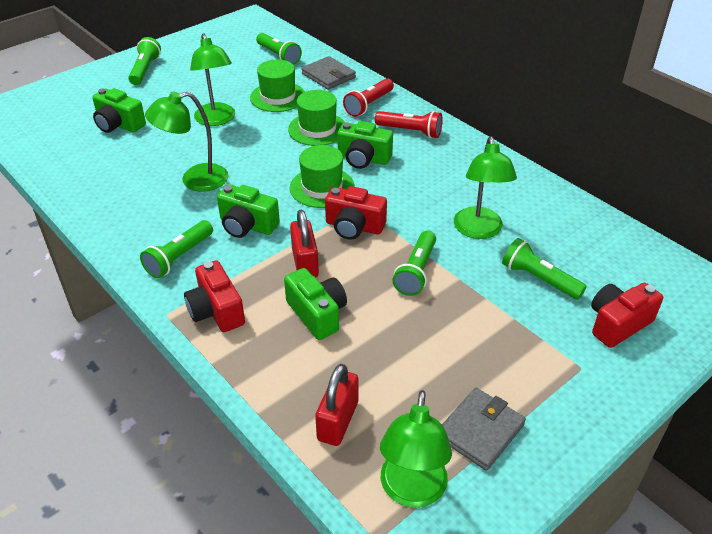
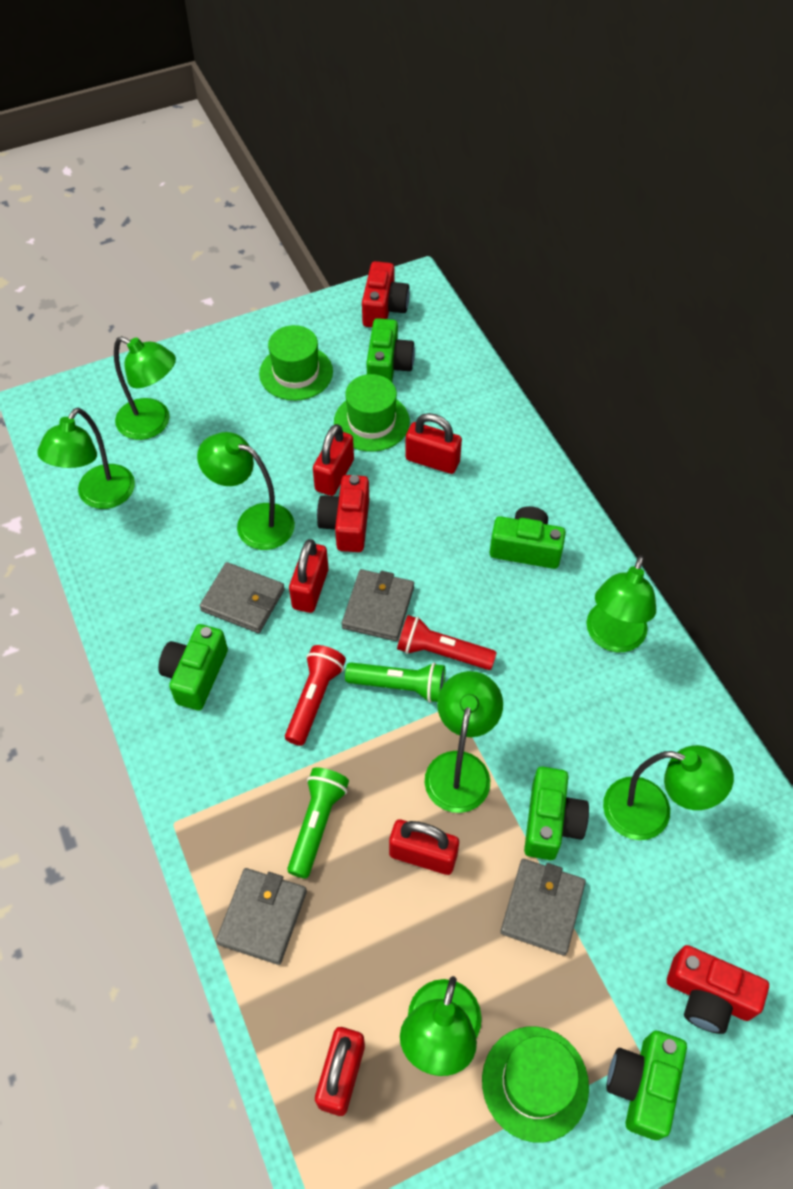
green camera: 4 -> 5
green flashlight: 5 -> 2
green lamp: 4 -> 7
grey wallet: 2 -> 4
red padlock: 2 -> 5

